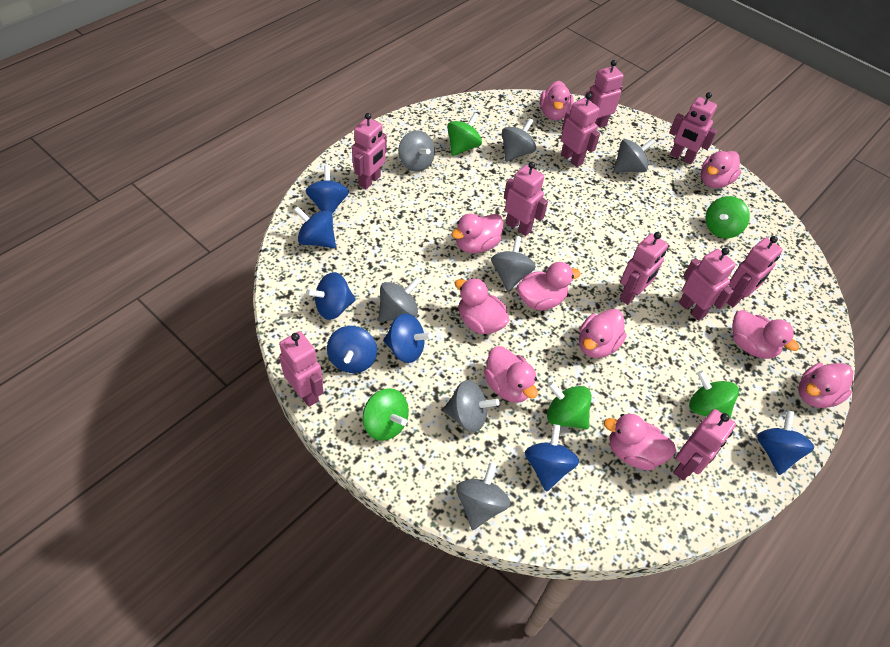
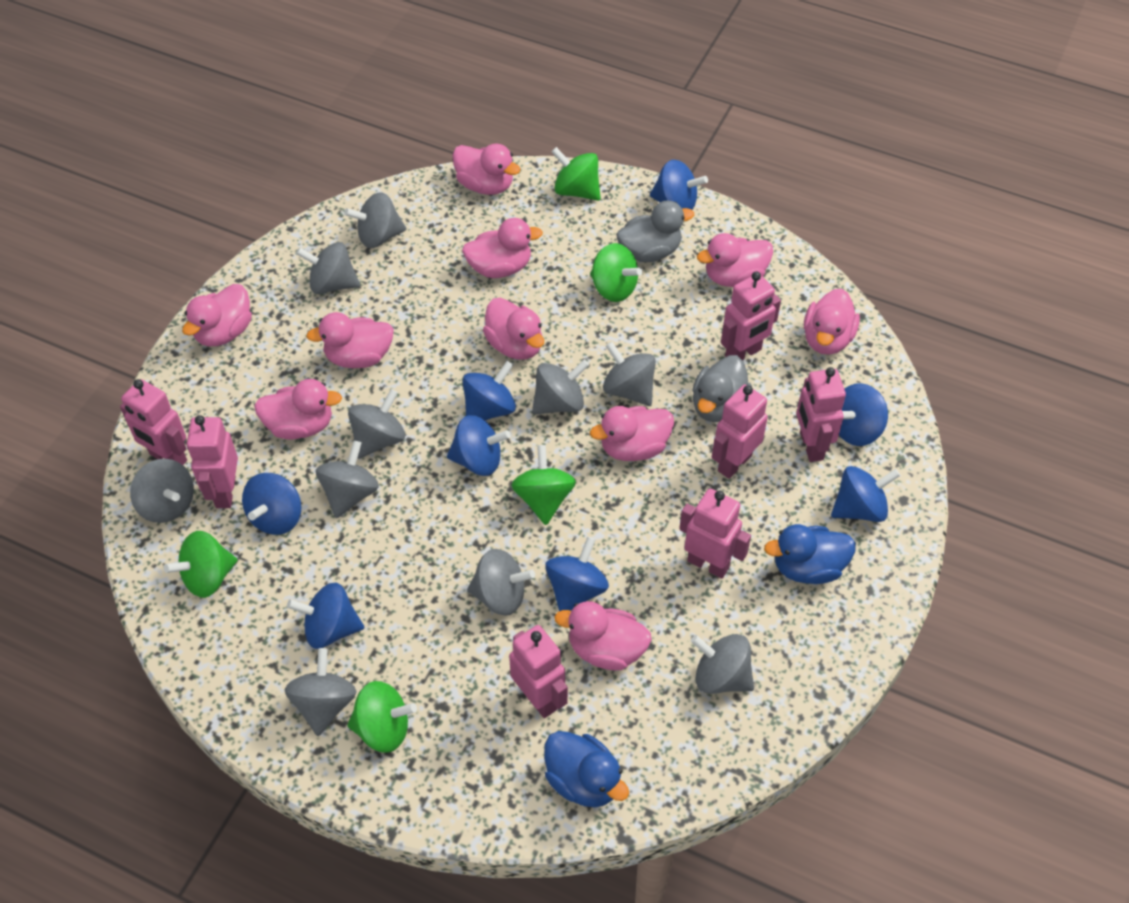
blue duck: 0 -> 2
blue spinning top: 7 -> 8
grey duck: 0 -> 2
grey spinning top: 7 -> 10
pink robot: 10 -> 7

